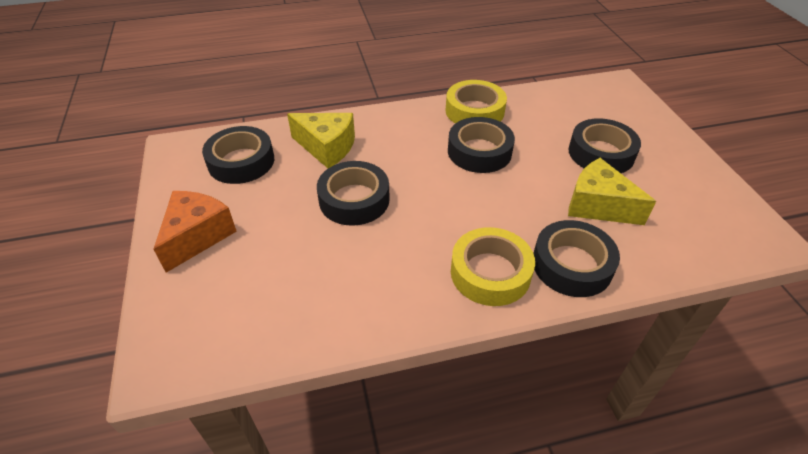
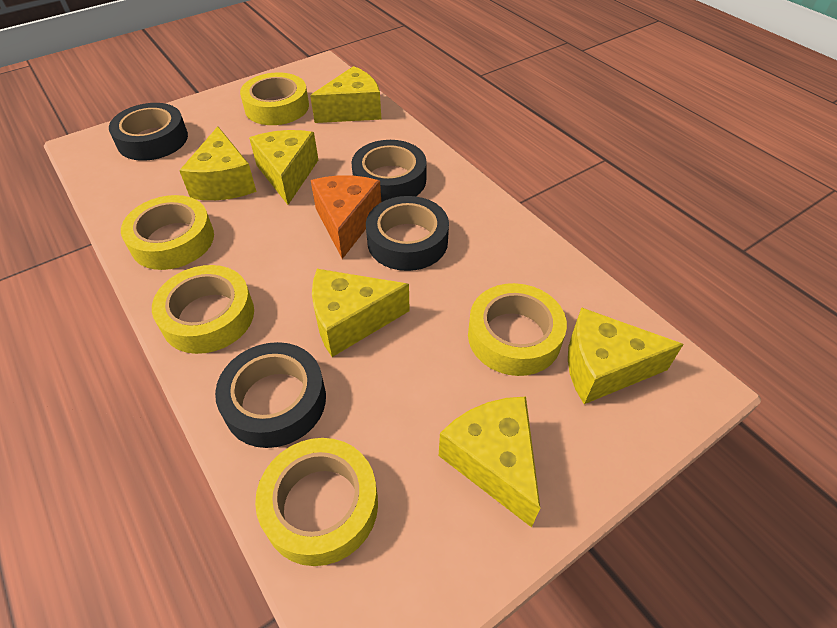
black tape: 5 -> 4
yellow cheese: 2 -> 6
yellow tape: 2 -> 5

